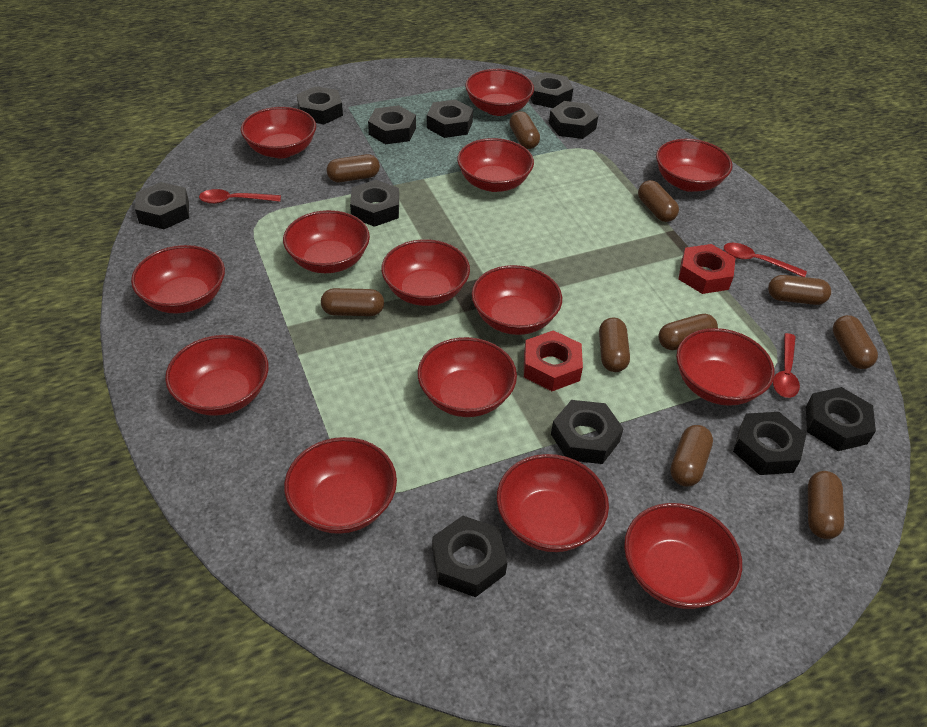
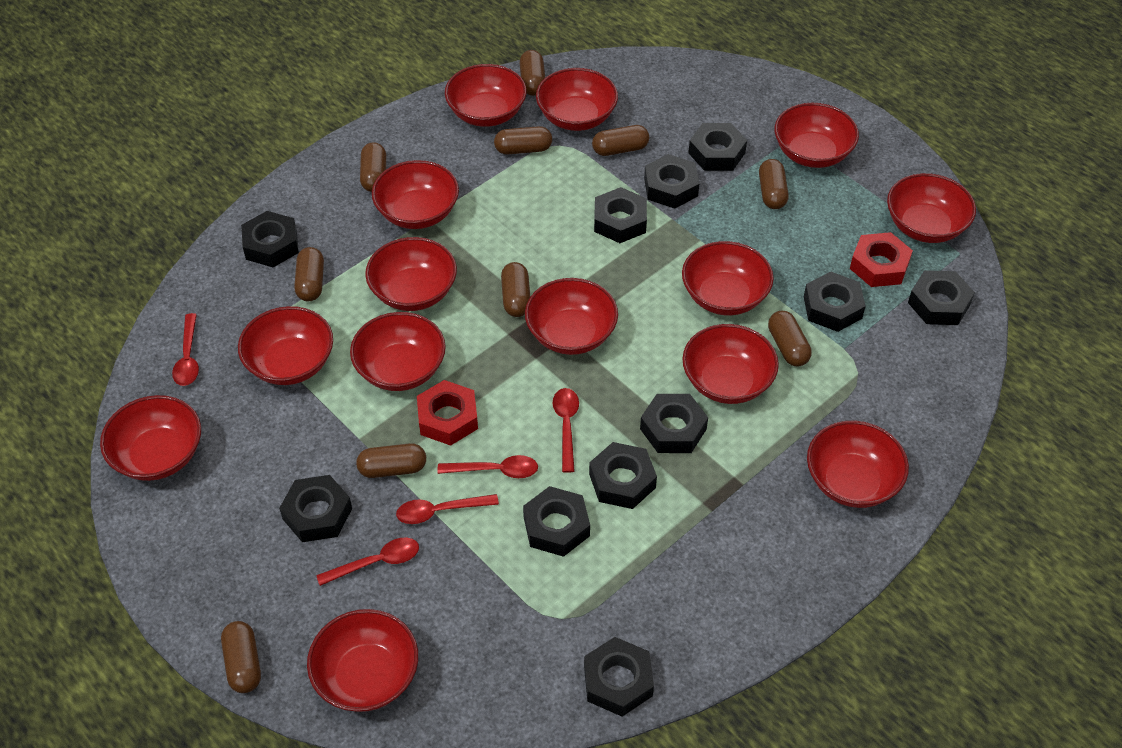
red spoon: 3 -> 5

